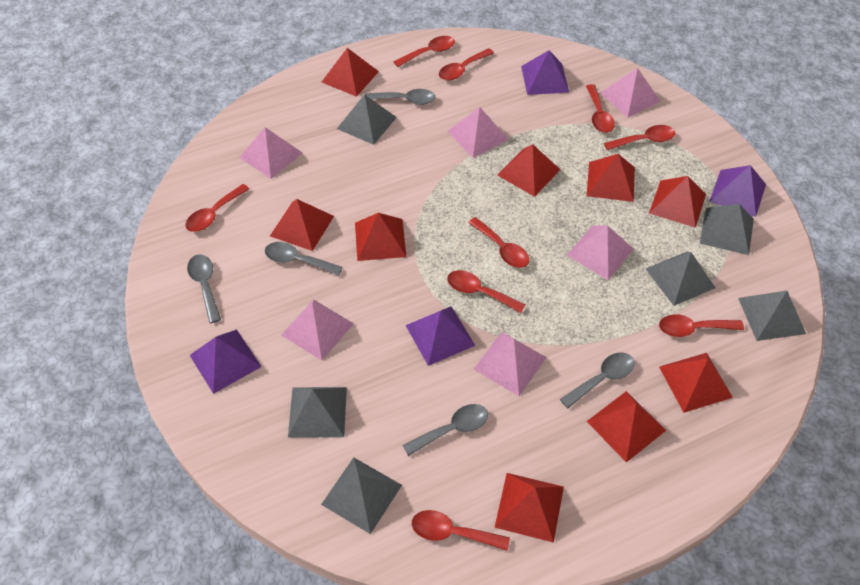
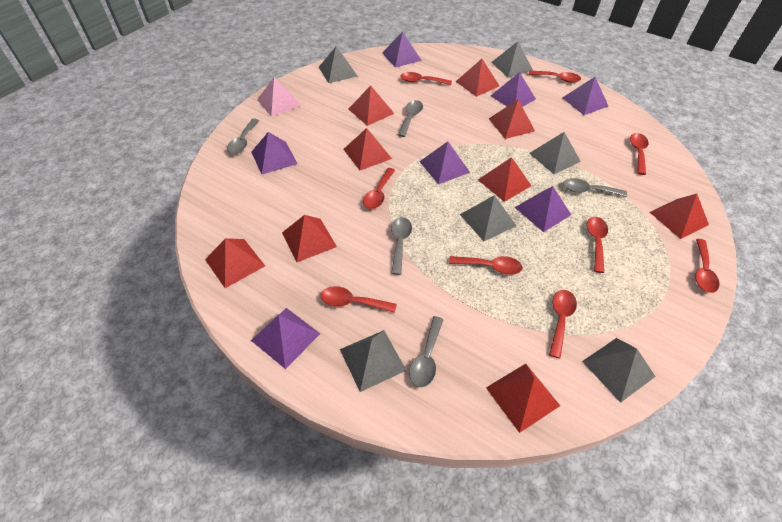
pink pyramid: 6 -> 1
purple pyramid: 4 -> 7

